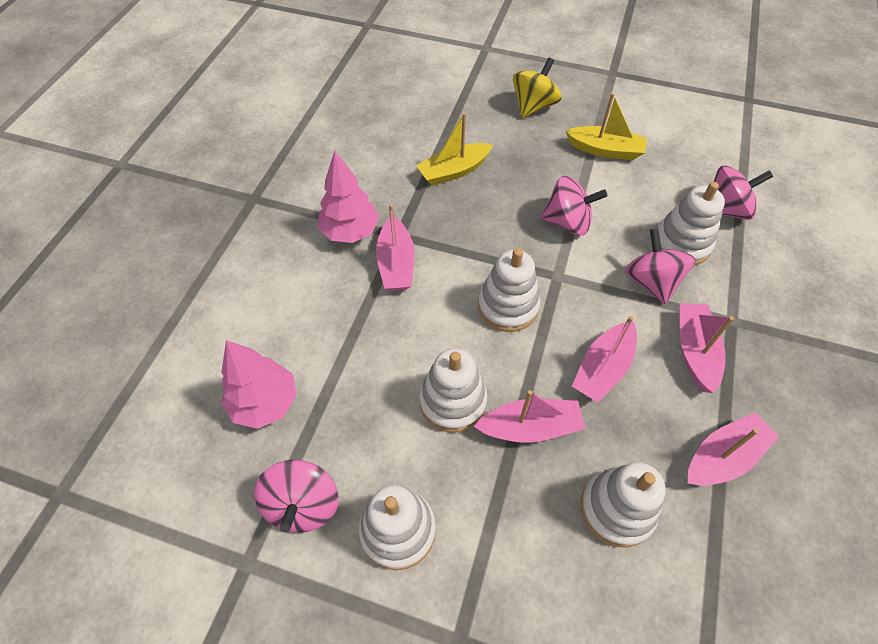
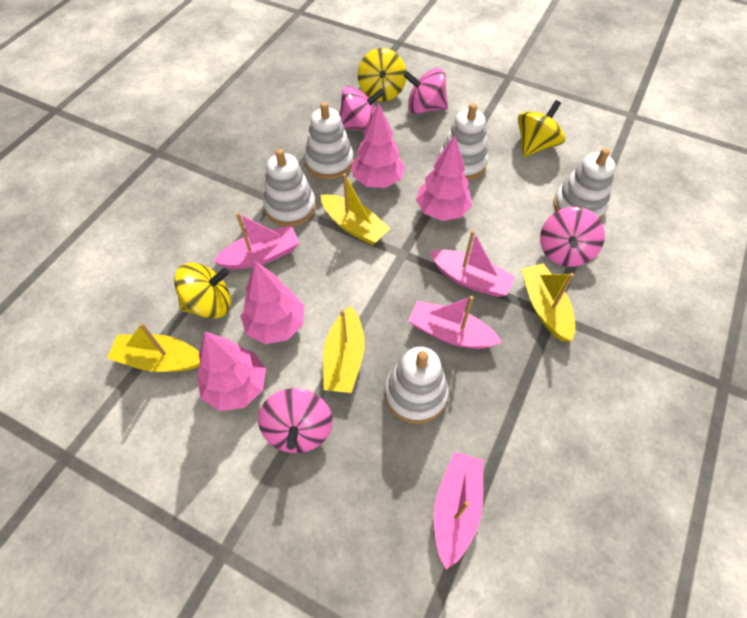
pink boat: 5 -> 4
pink tree: 2 -> 4
yellow boat: 2 -> 4
yellow spinning top: 1 -> 3

